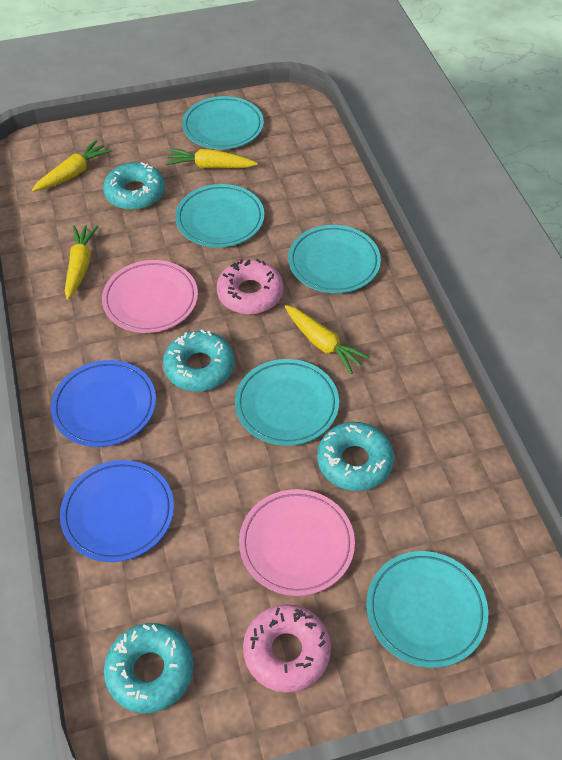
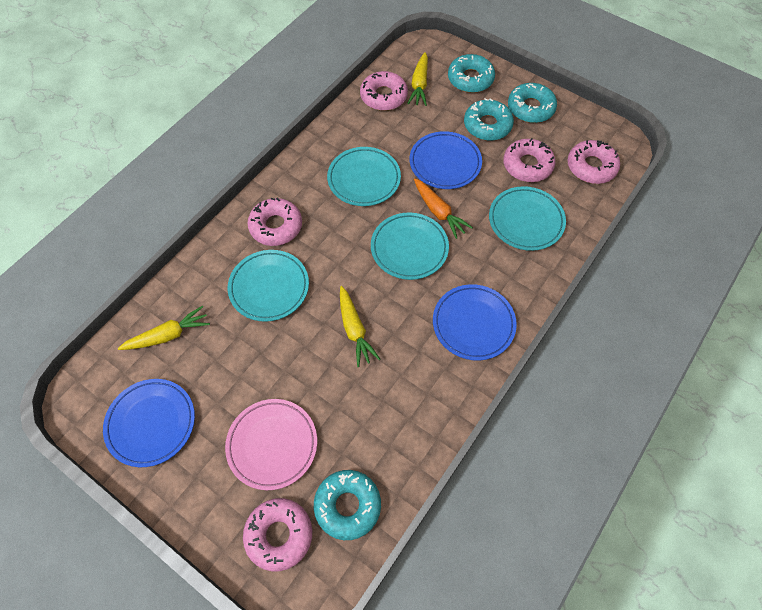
blue plate: 2 -> 3
orange carrot: 0 -> 1
pink donut: 2 -> 5
pink plate: 2 -> 1
turquoise plate: 5 -> 4
yellow carrot: 4 -> 3

